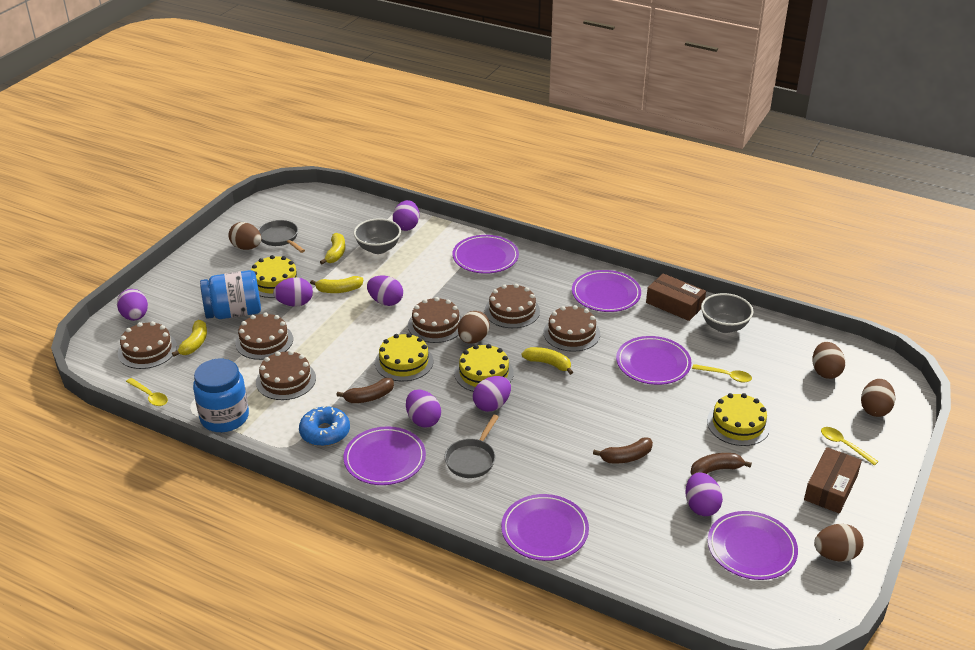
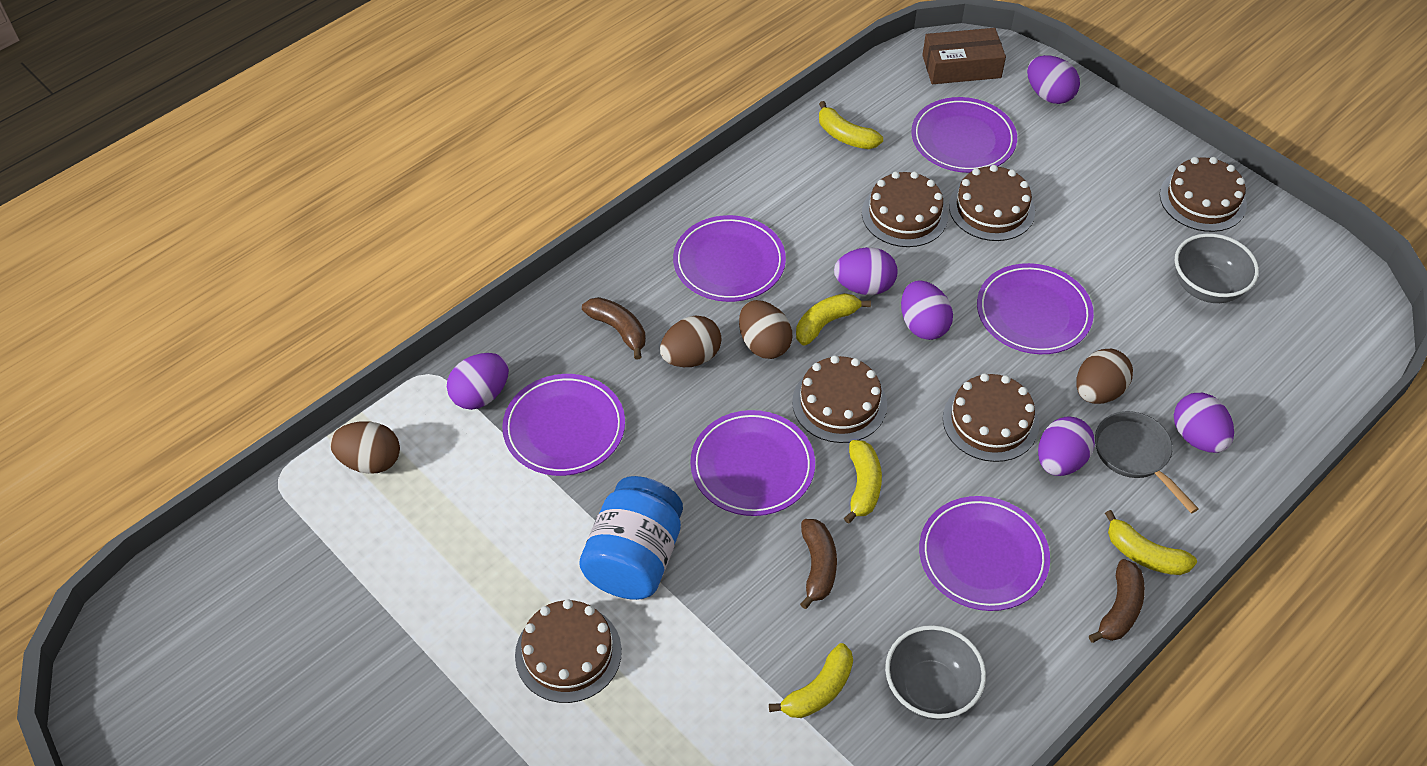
blue donut: 1 -> 0
blue jar: 2 -> 1
brown box: 2 -> 1
brown egg: 5 -> 4
grey pan: 2 -> 1
purple egg: 7 -> 6
yellow banana: 4 -> 5
yellow cake: 4 -> 0
yellow spoon: 3 -> 0

